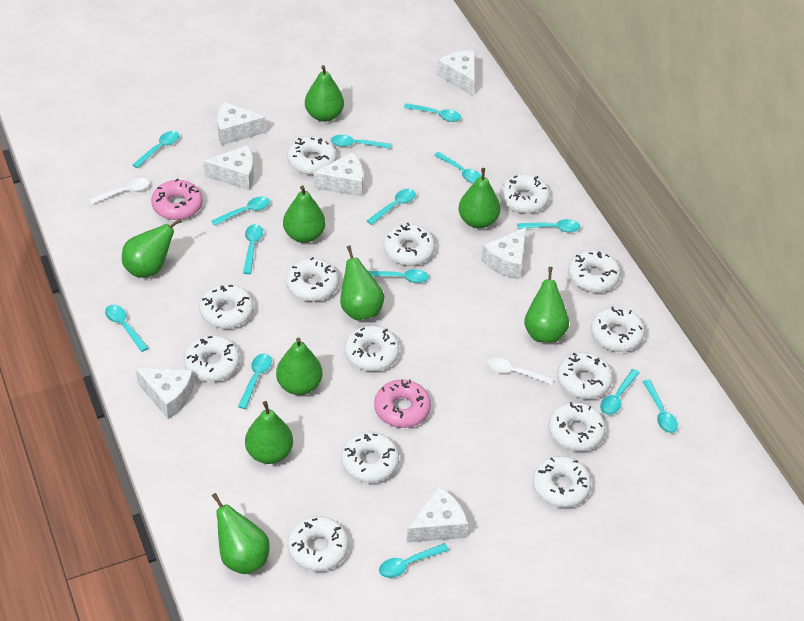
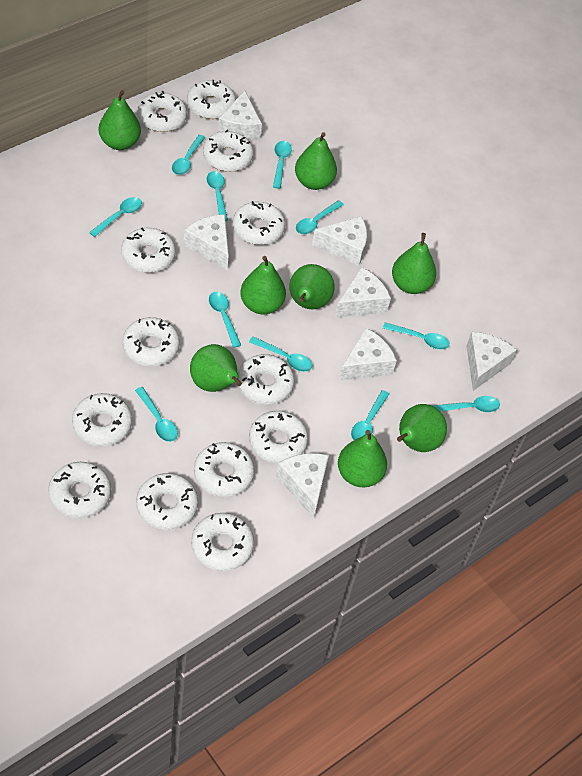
green pear: 9 -> 8
pink donut: 2 -> 0
turquoise spoon: 14 -> 11
white donut: 14 -> 13
white spoon: 2 -> 0

